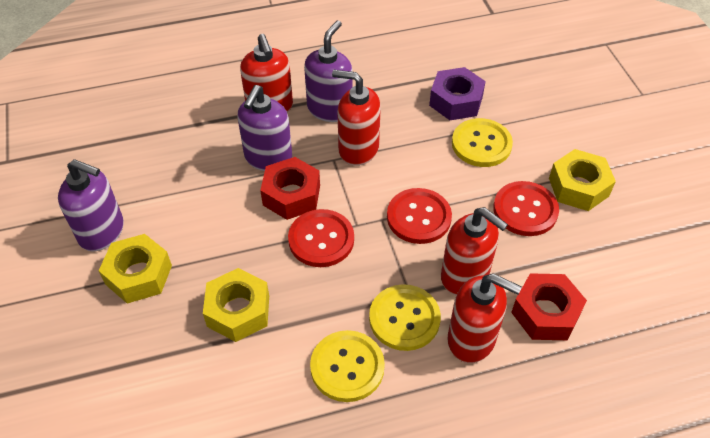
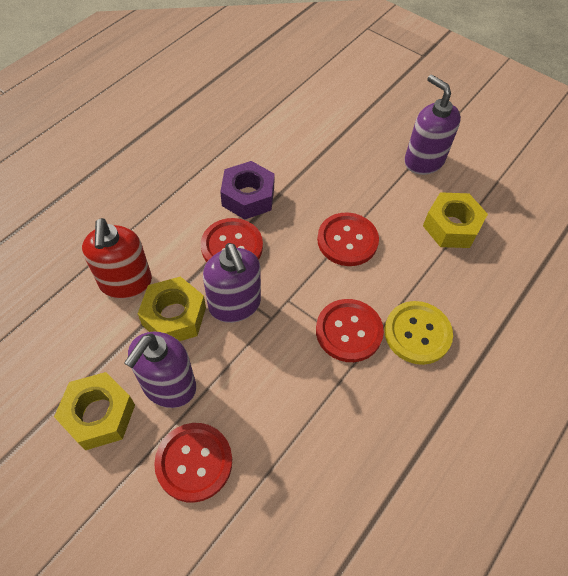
red button: 3 -> 4
red nut: 2 -> 0
red soap dispenser: 4 -> 1
yellow button: 3 -> 1

